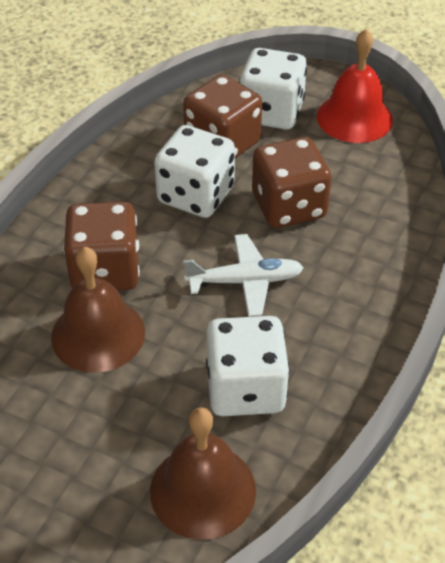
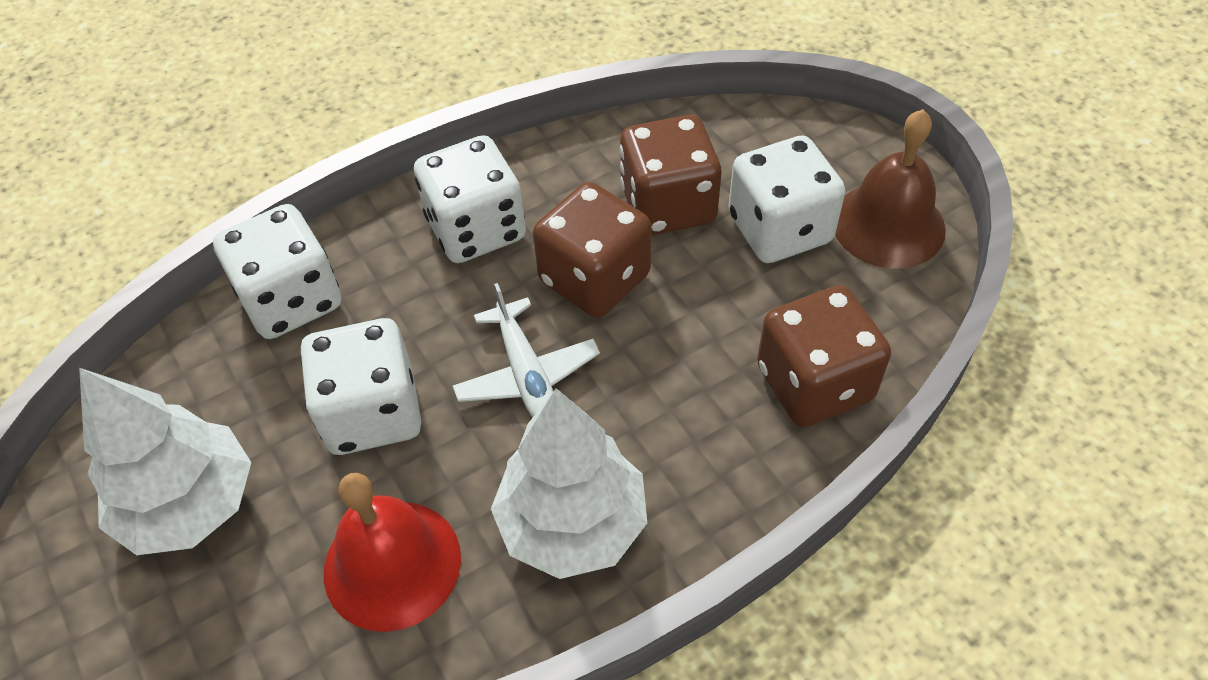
brown bell: 2 -> 1
white dice: 3 -> 4
white tree: 0 -> 2

